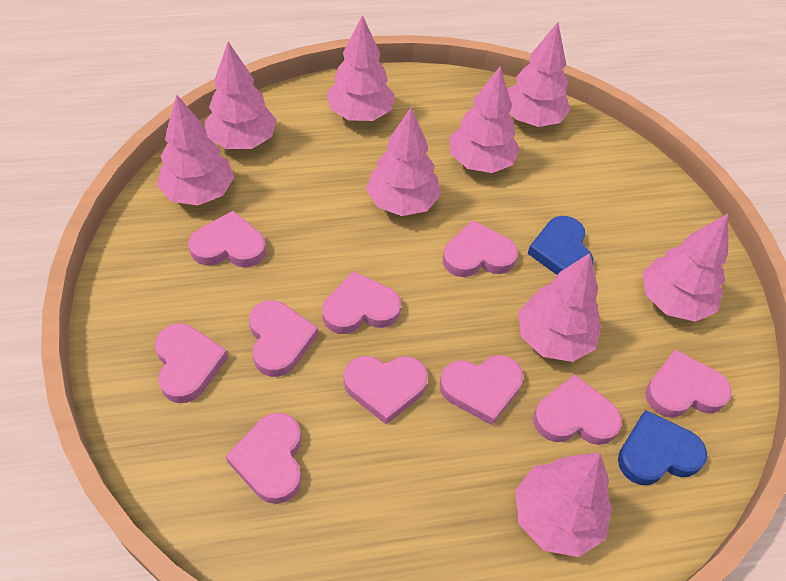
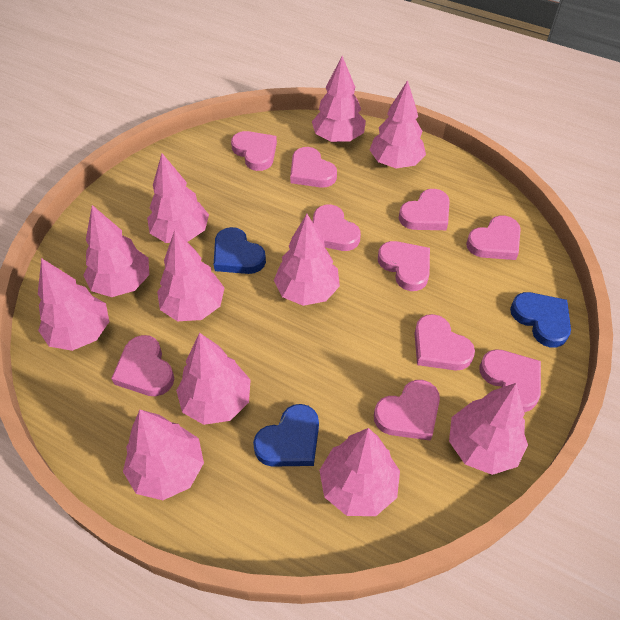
blue heart: 2 -> 3
pink tree: 9 -> 11

